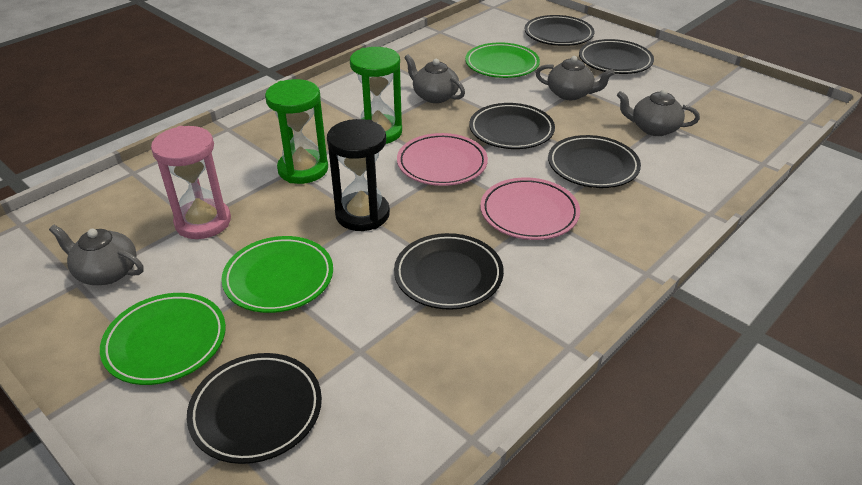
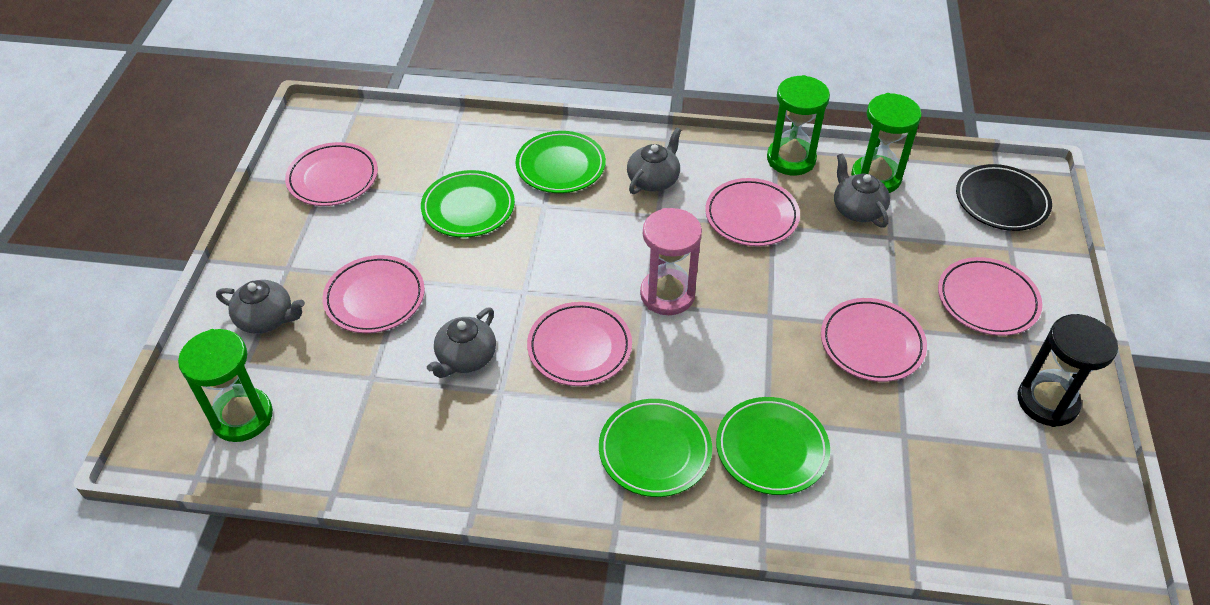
black plate: 6 -> 1
green hourglass: 2 -> 3
green plate: 3 -> 4
pink plate: 2 -> 6

